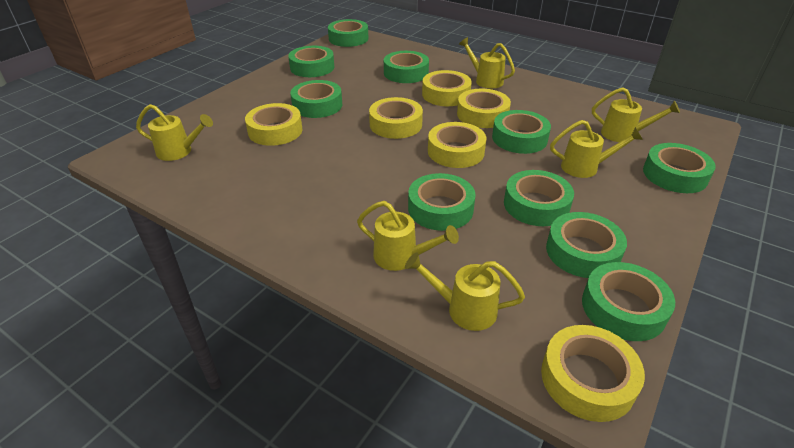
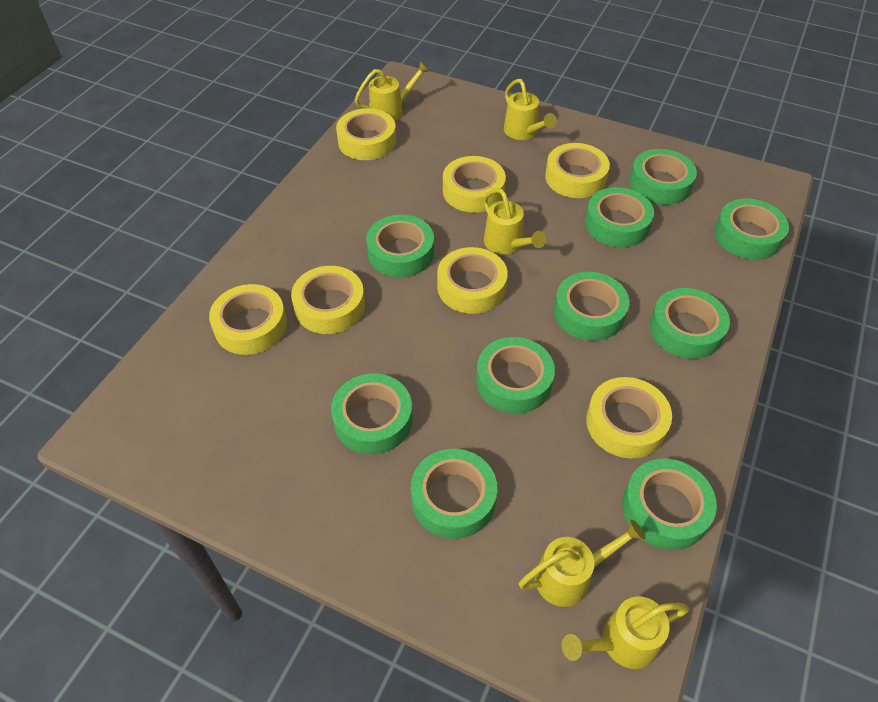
yellow tape: 6 -> 7
yellow watering can: 6 -> 5

